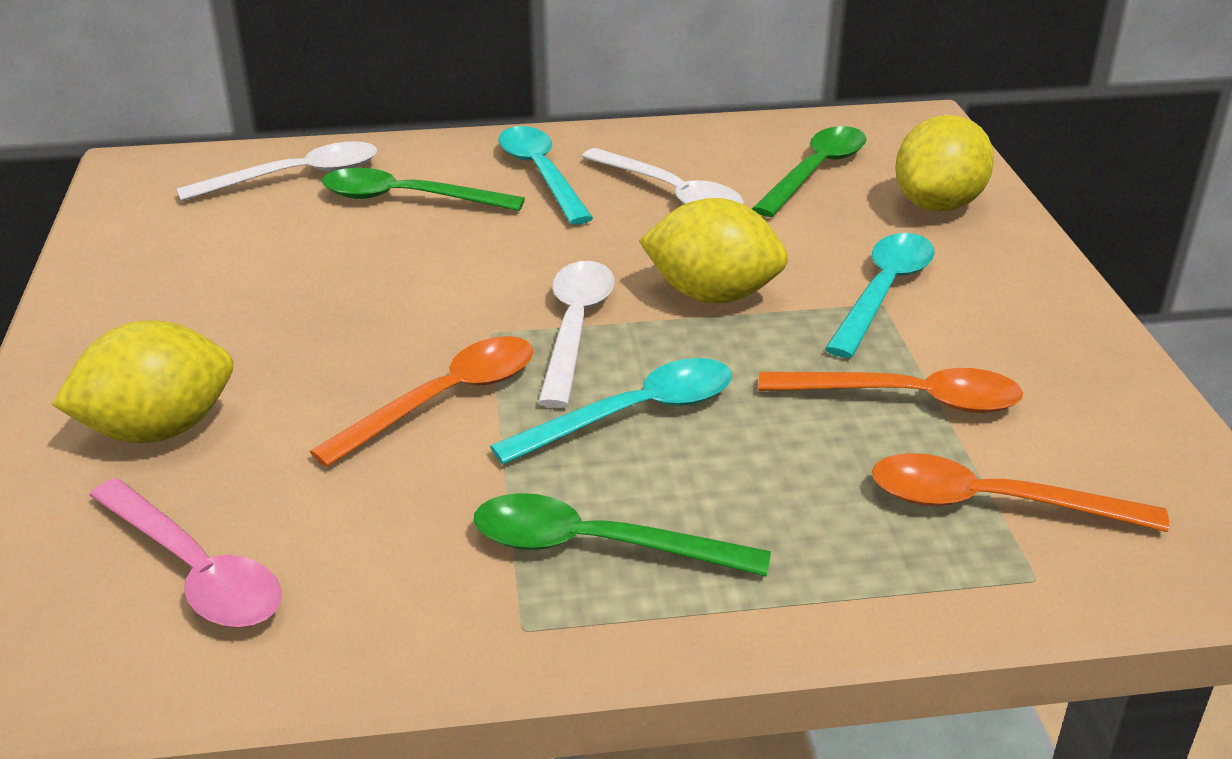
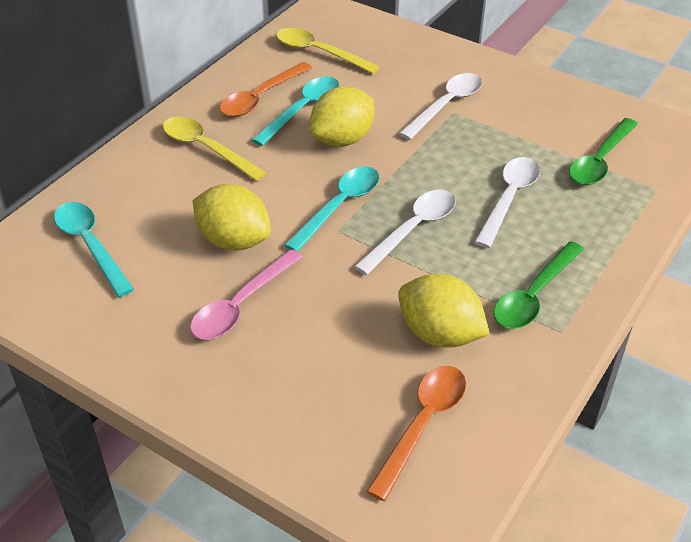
green spoon: 3 -> 2
orange spoon: 3 -> 2
yellow spoon: 0 -> 2

